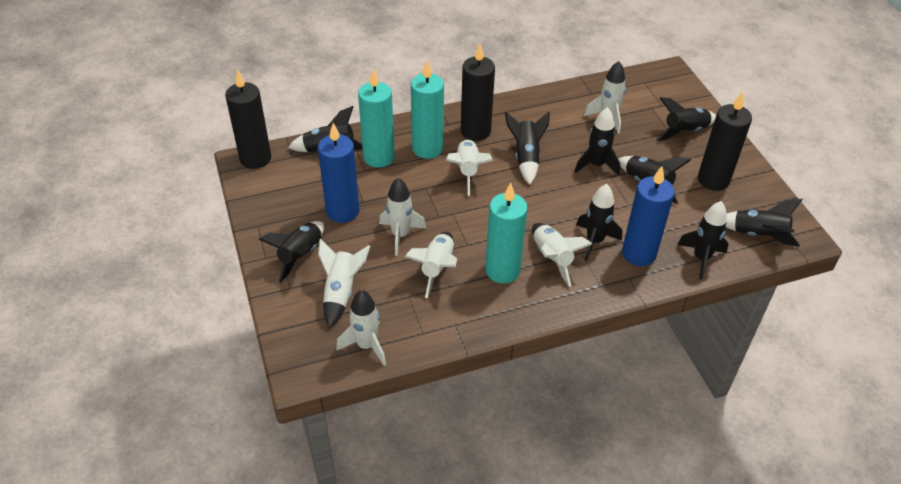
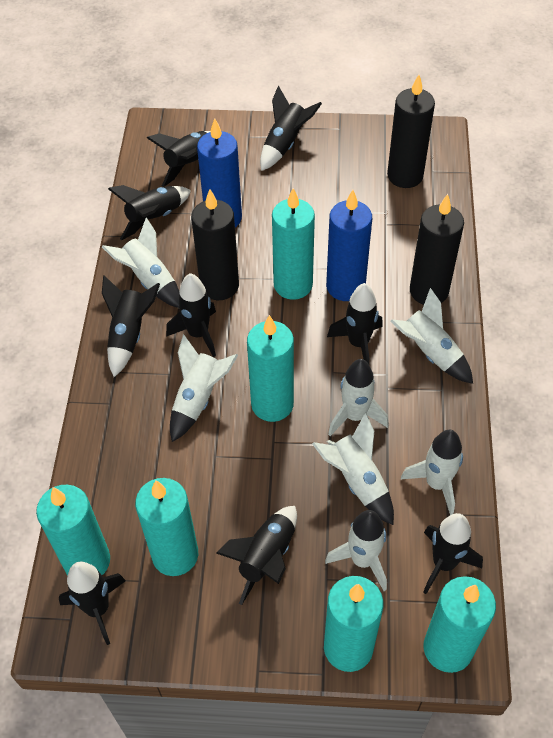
turquoise candle: 3 -> 6

